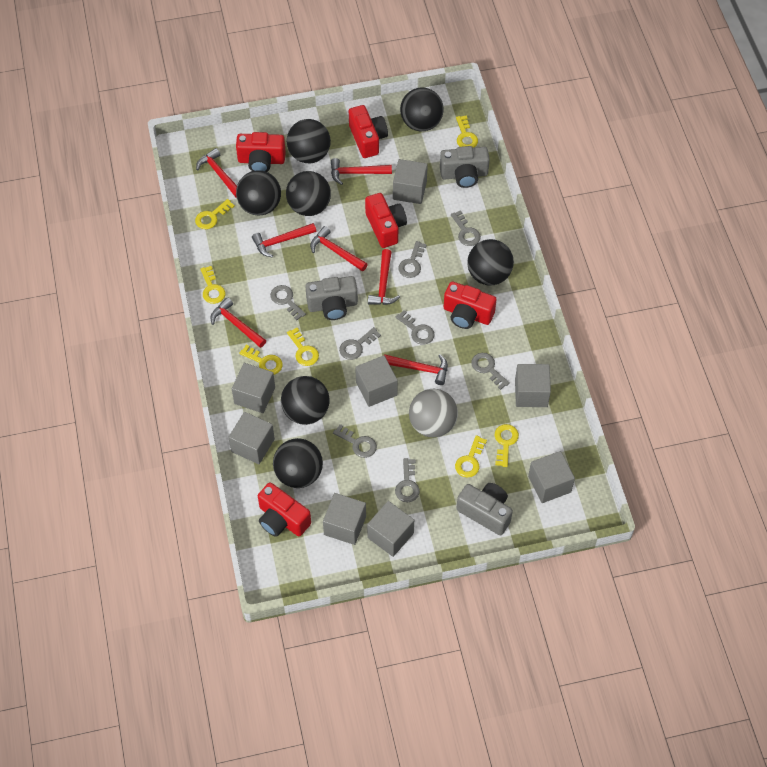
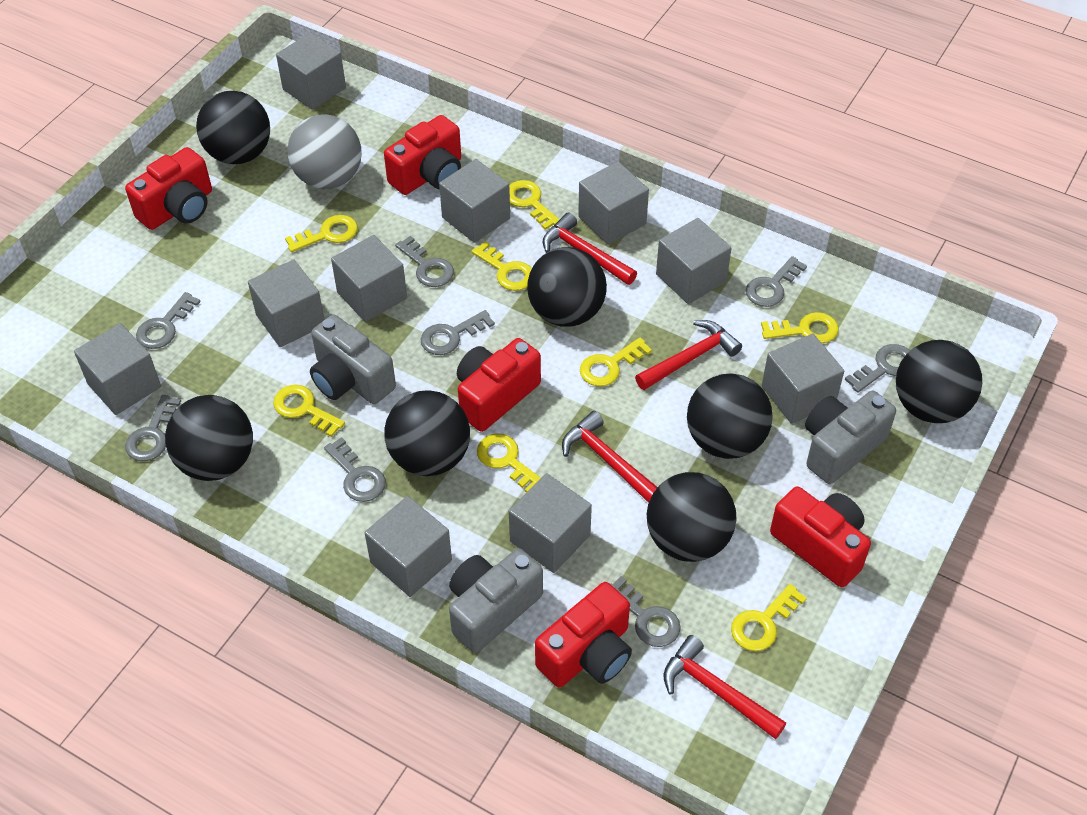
grey cube: 8 -> 10
red hammer: 7 -> 4
yellow key: 7 -> 8

